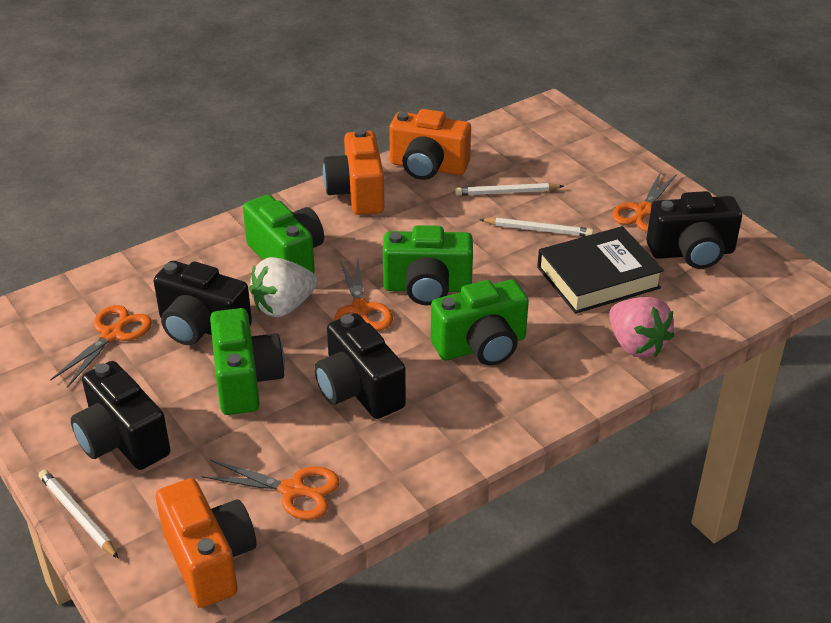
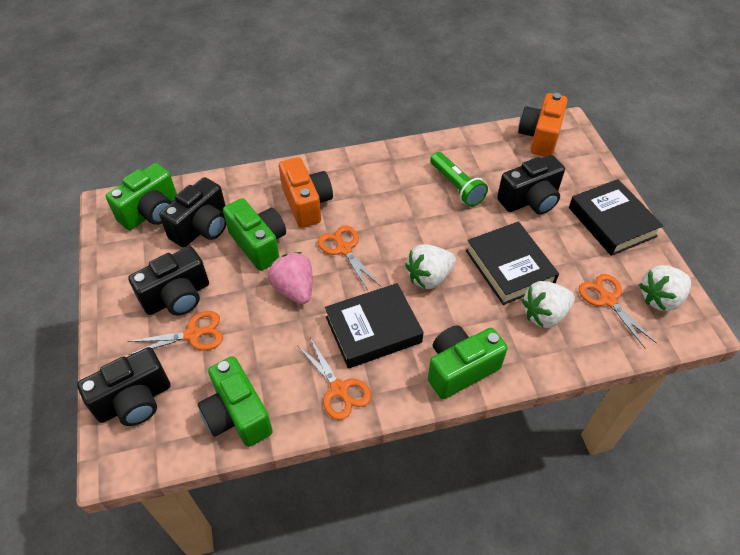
black book: 1 -> 3
green flashlight: 0 -> 1
orange camera: 3 -> 2
white pencil: 3 -> 0
white strawberry: 1 -> 3

